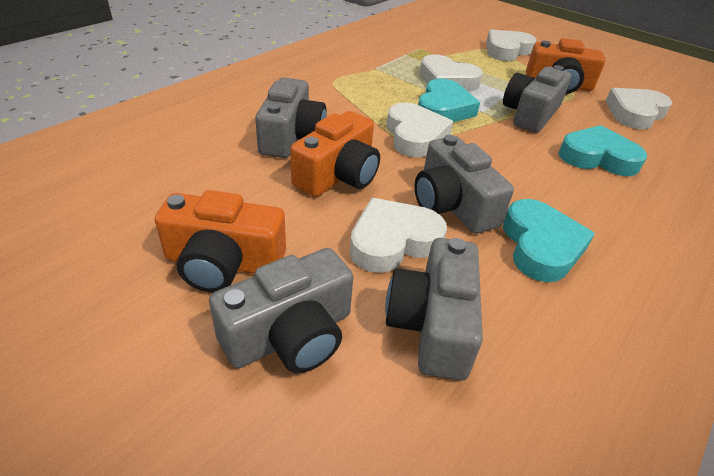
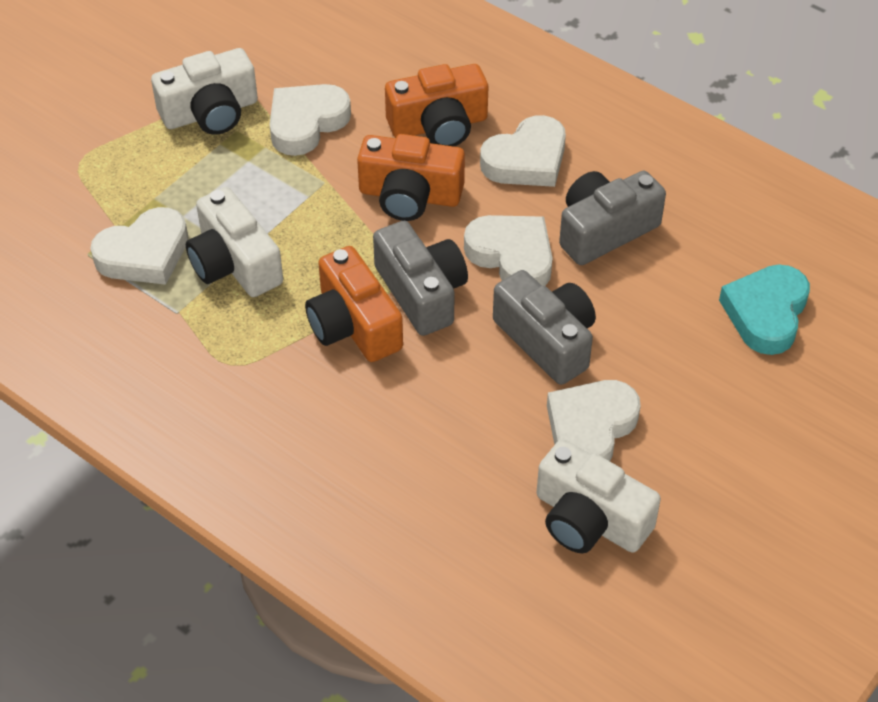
grey camera: 5 -> 3
turquoise heart: 3 -> 1
white camera: 0 -> 3

